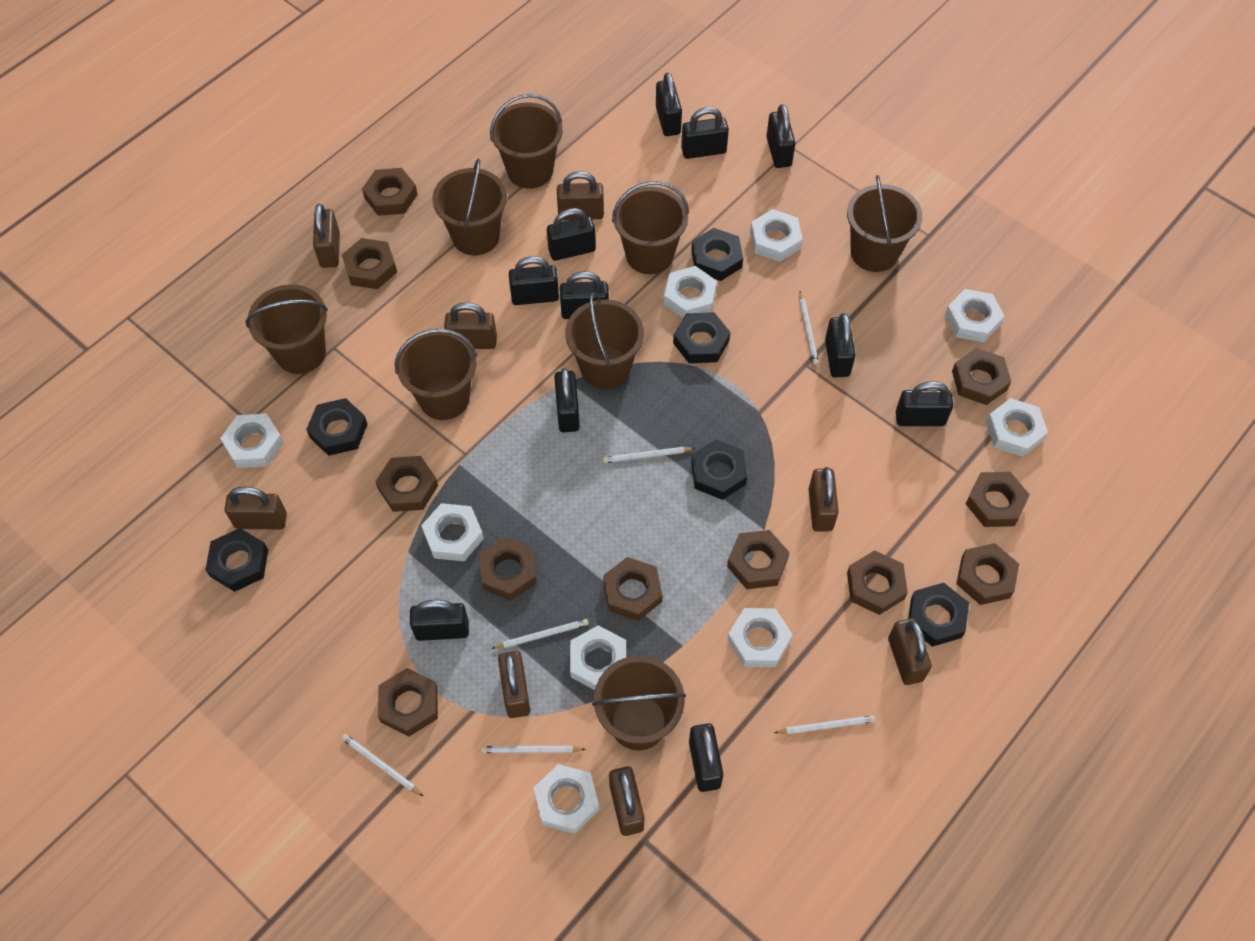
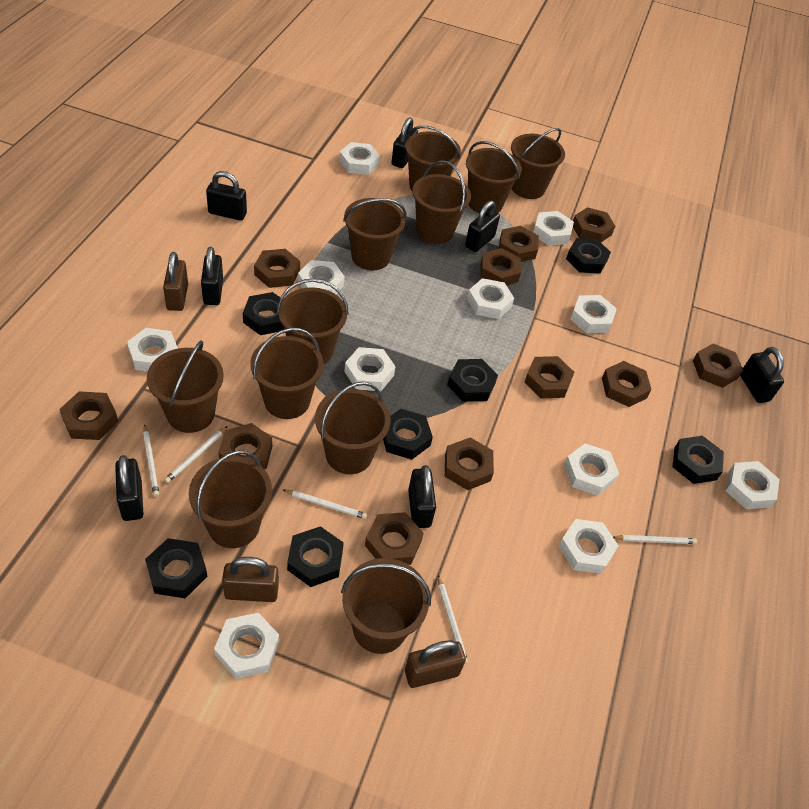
black nut: 6 -> 7
black padlock: 11 -> 7
brown bucket: 8 -> 11
brown padlock: 8 -> 3
white nut: 9 -> 11
white pencil: 6 -> 5

